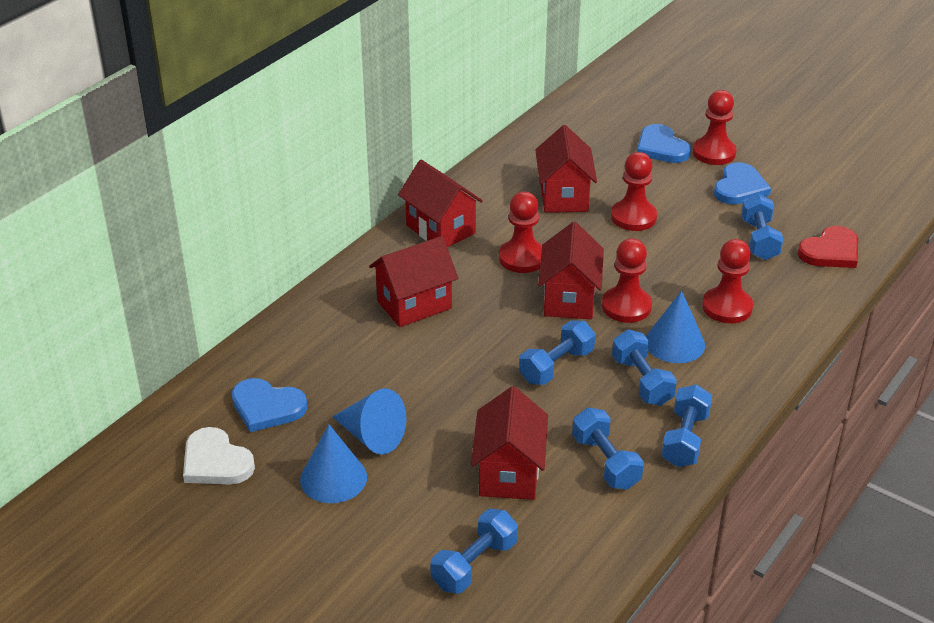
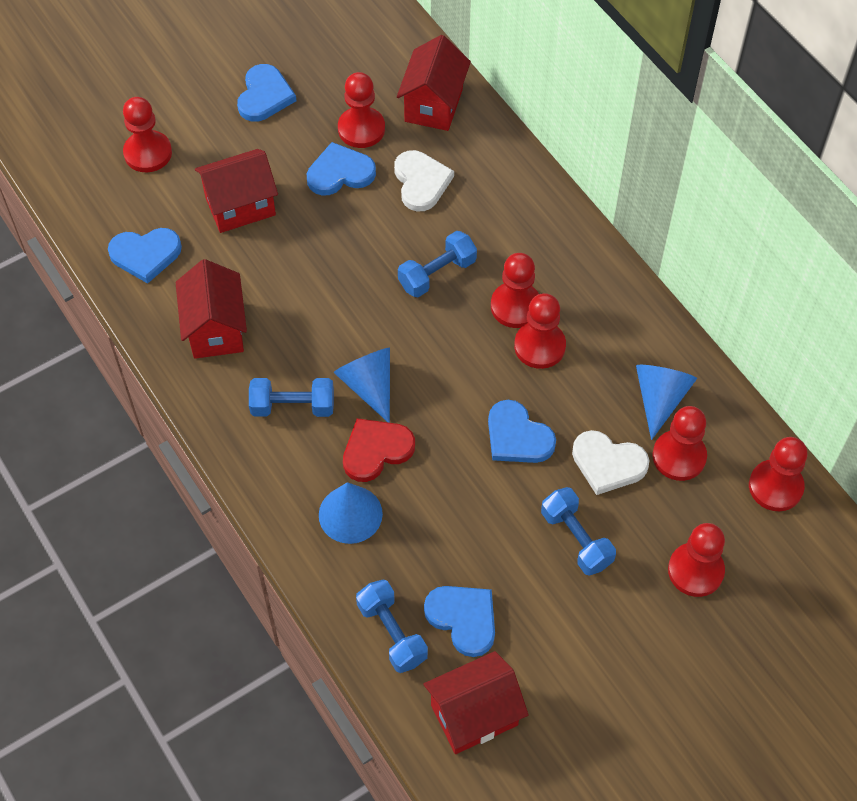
blue dumbbell: 6 -> 4
blue heart: 3 -> 5
red house: 5 -> 4
red pawn: 5 -> 7
white heart: 1 -> 2

